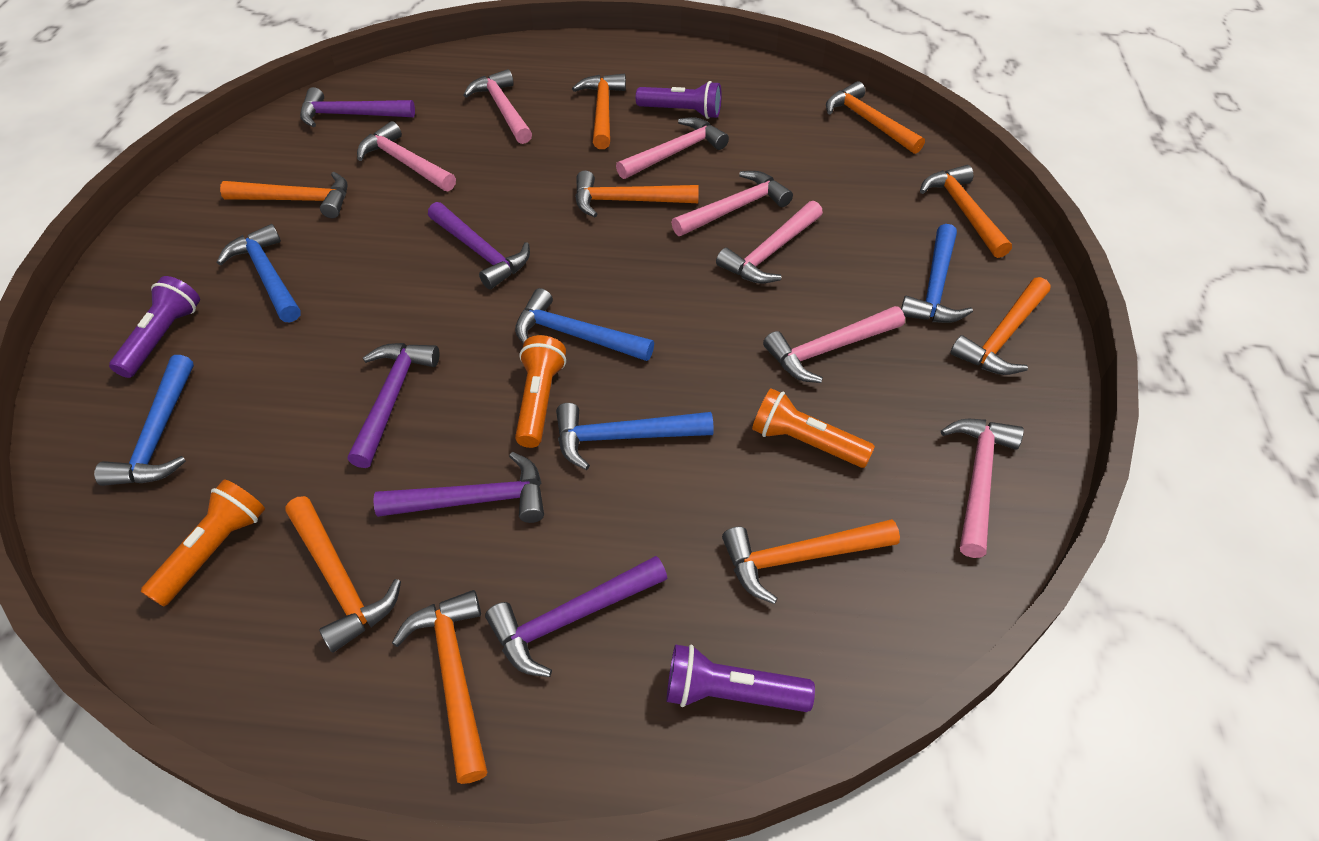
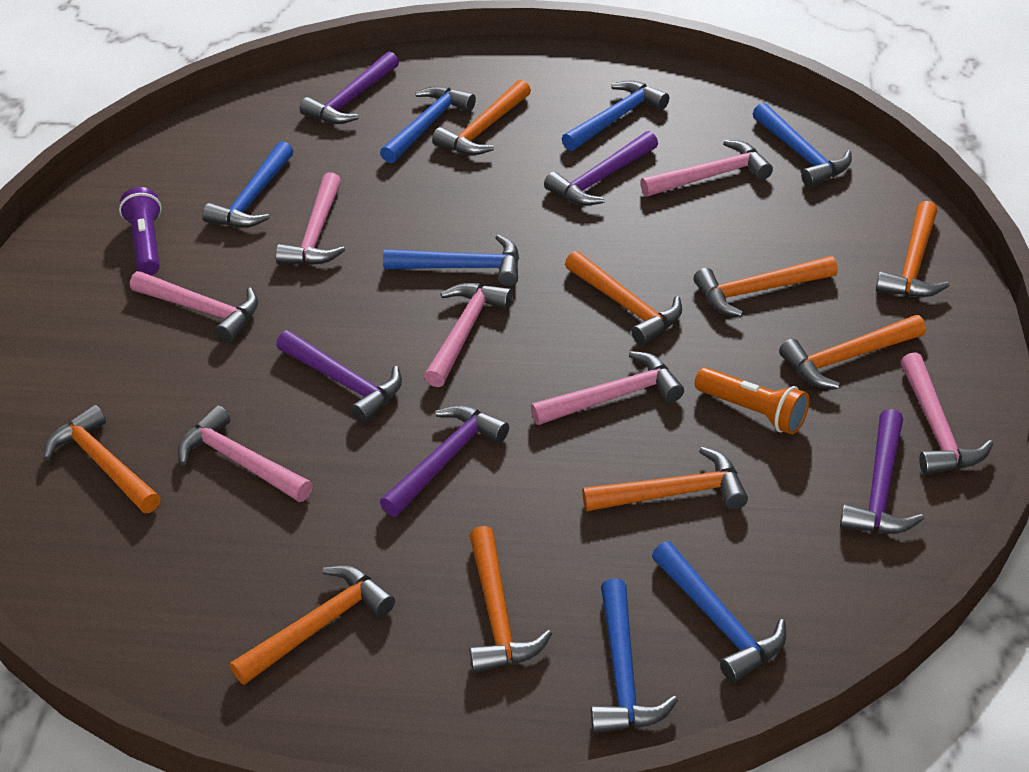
blue hammer: 5 -> 7
orange flashlight: 3 -> 1
purple flashlight: 3 -> 1

